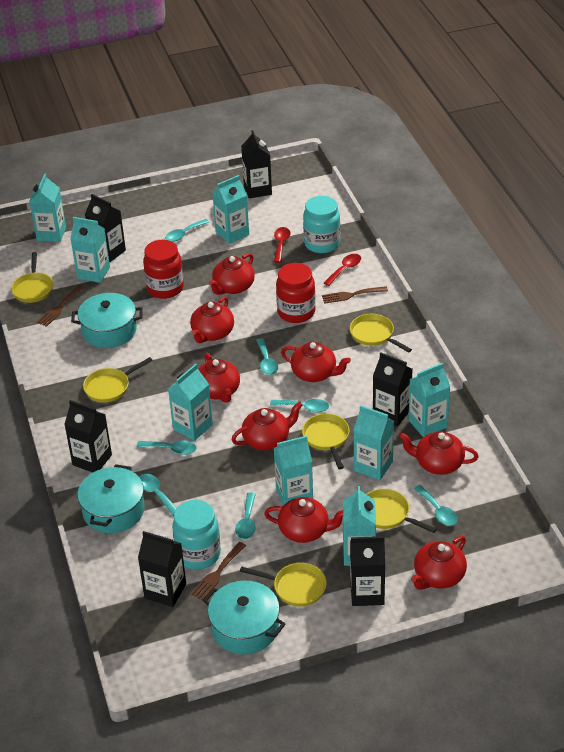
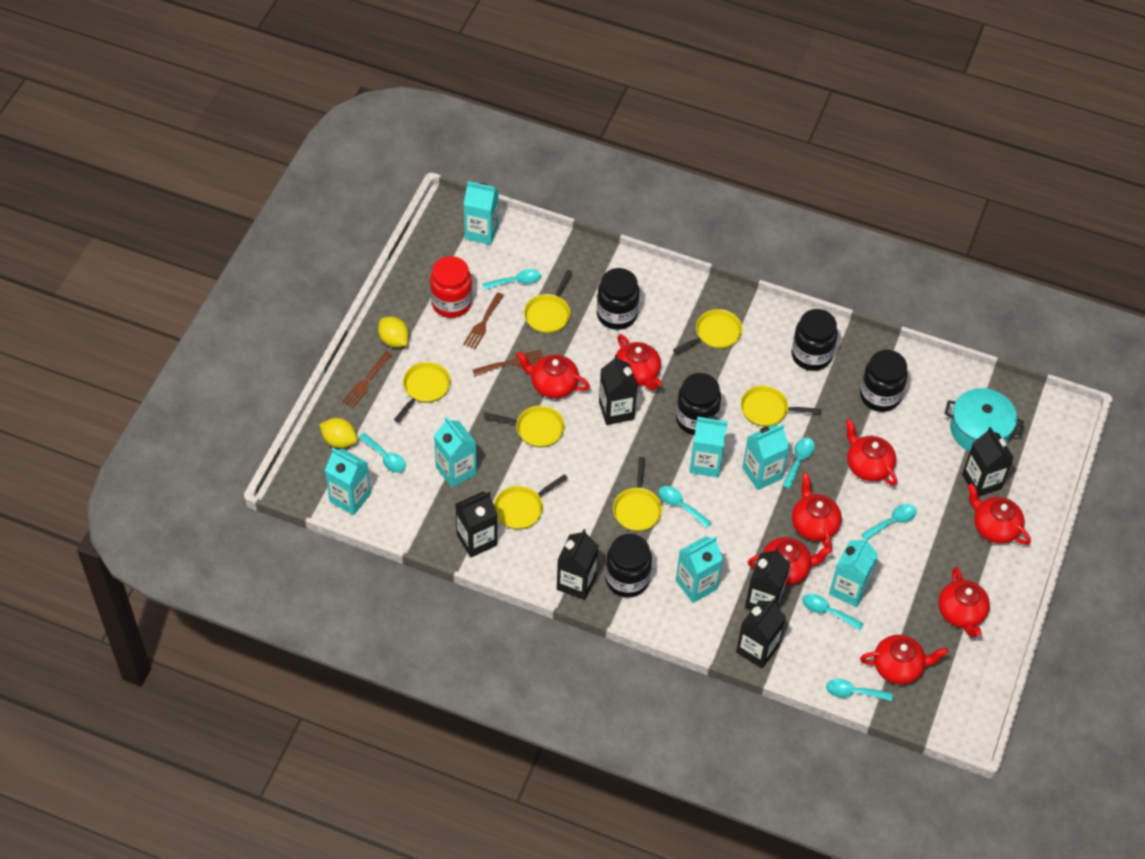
black jar: 0 -> 5
red jar: 2 -> 1
red spoon: 2 -> 0
turquoise carton: 8 -> 7
turquoise jar: 2 -> 0
turquoise pot: 3 -> 1
yellow lemon: 0 -> 2
yellow pan: 6 -> 7

